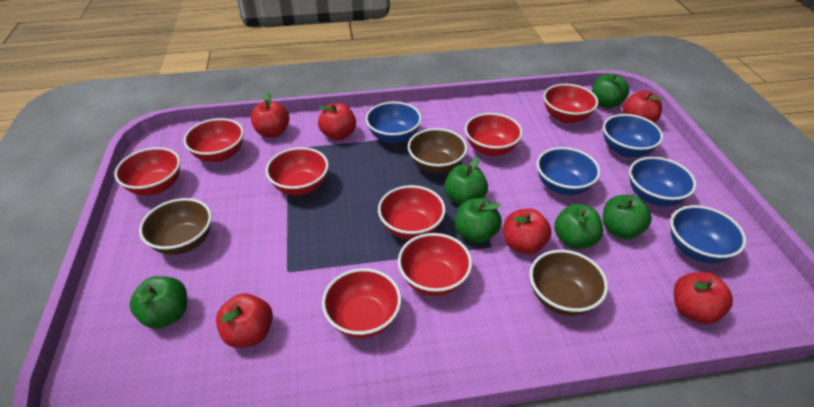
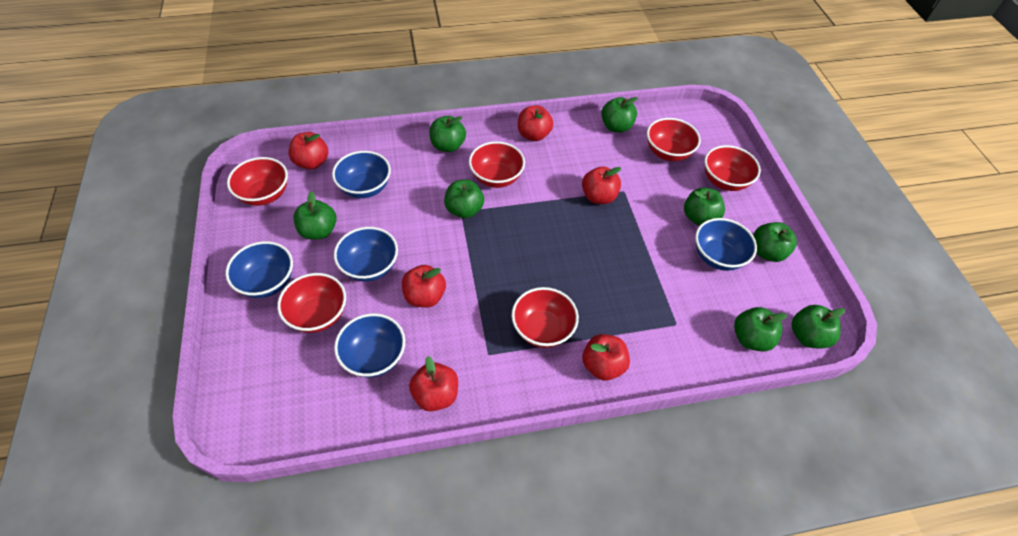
brown bowl: 3 -> 0
green apple: 6 -> 8
red bowl: 8 -> 6

